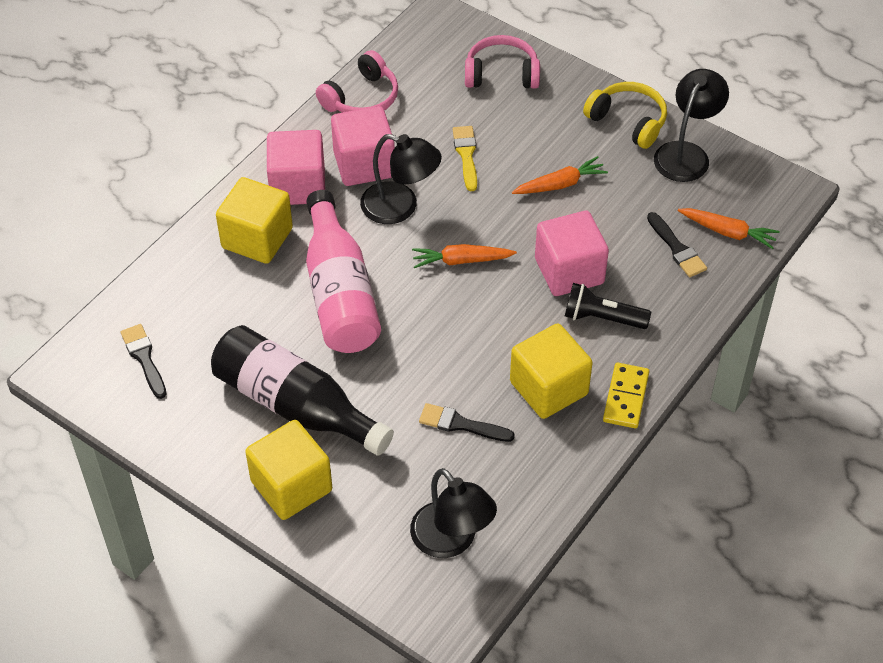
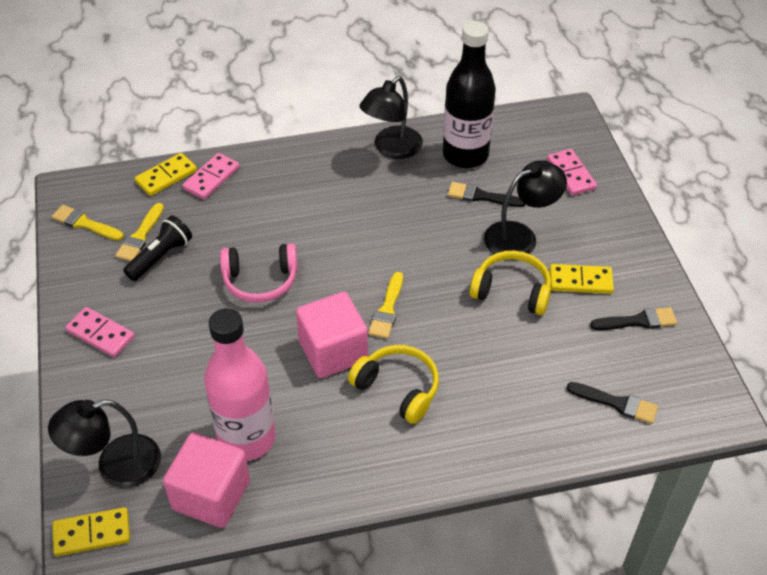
orange carrot: 3 -> 0
pink cube: 3 -> 2
pink domino: 0 -> 3
pink headphones: 2 -> 1
yellow brush: 1 -> 3
yellow cube: 3 -> 0
yellow domino: 1 -> 3
yellow headphones: 1 -> 2

